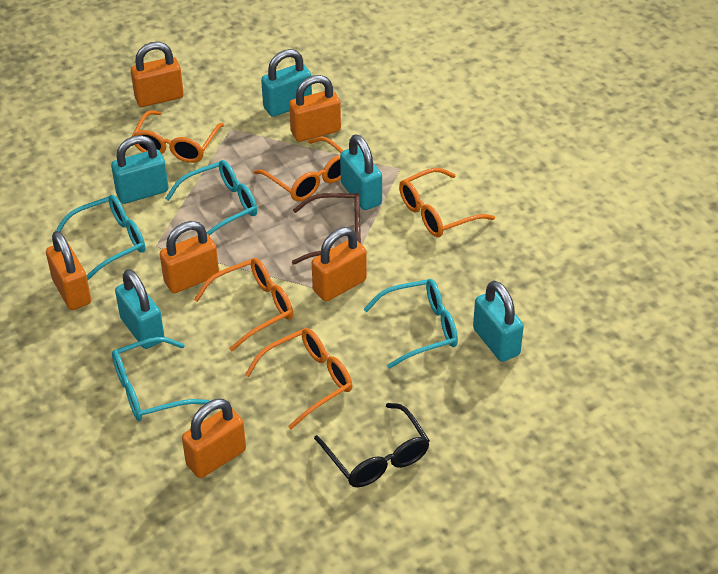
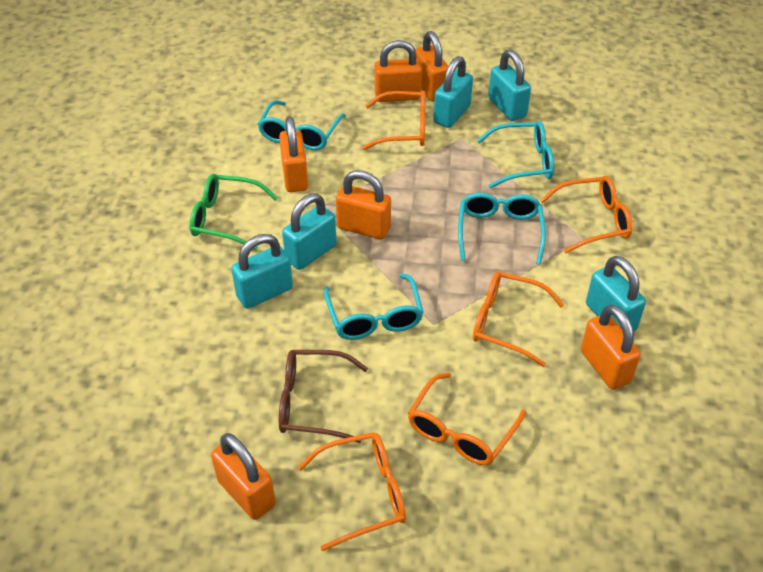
black glasses: 1 -> 0
green glasses: 0 -> 1

